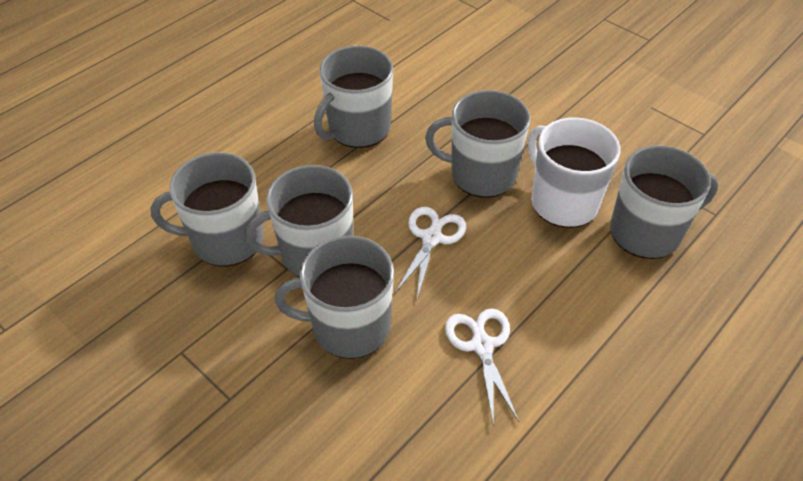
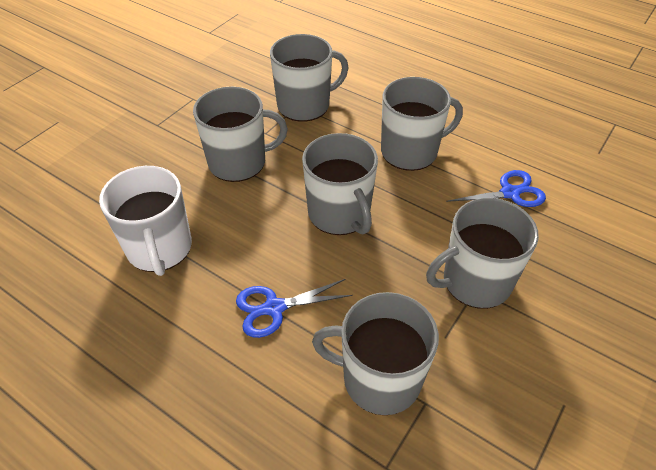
blue scissors: 0 -> 2
white scissors: 2 -> 0

